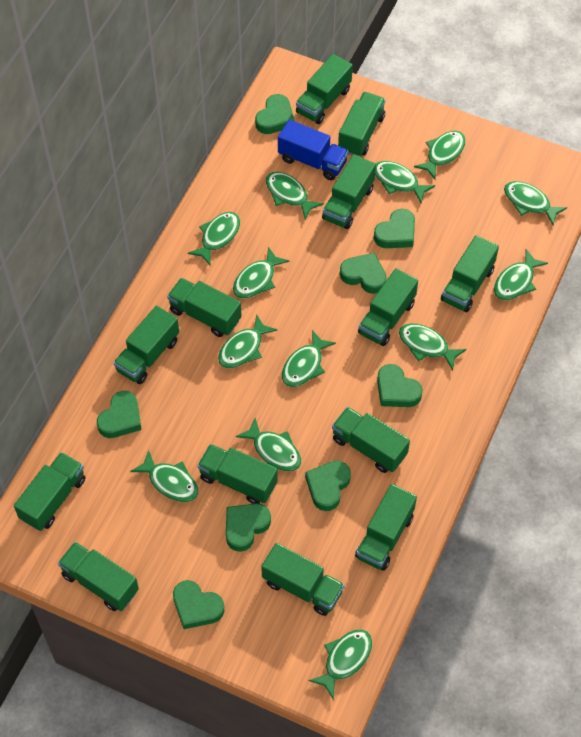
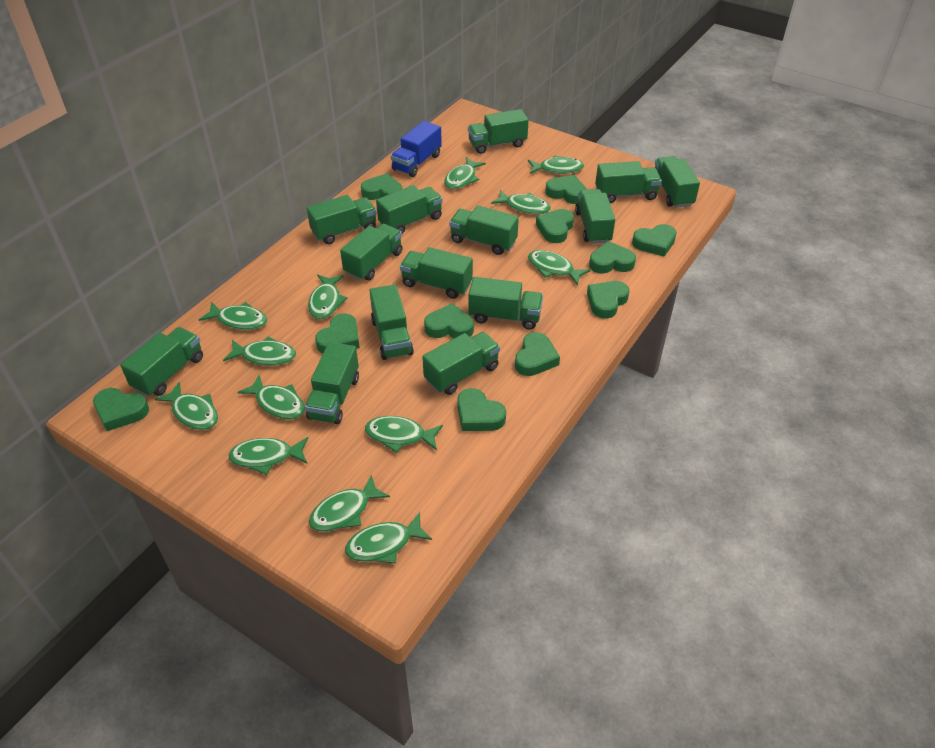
green heart: 8 -> 11
green truck: 13 -> 14

